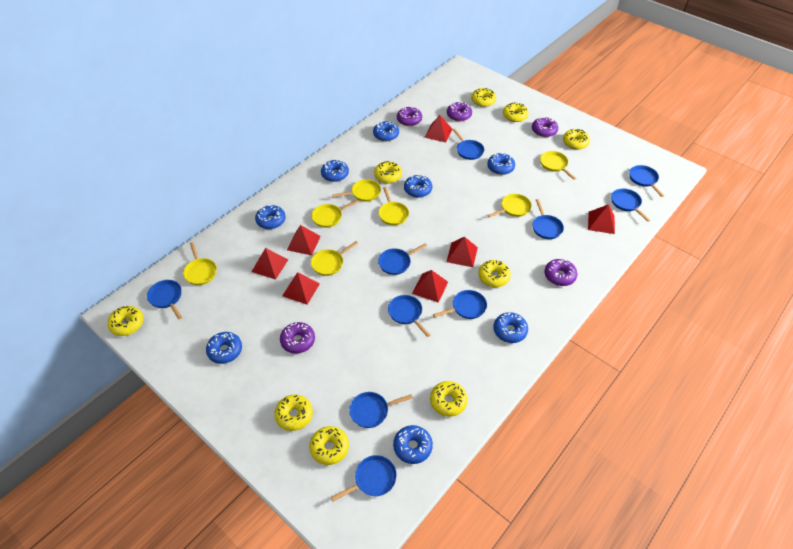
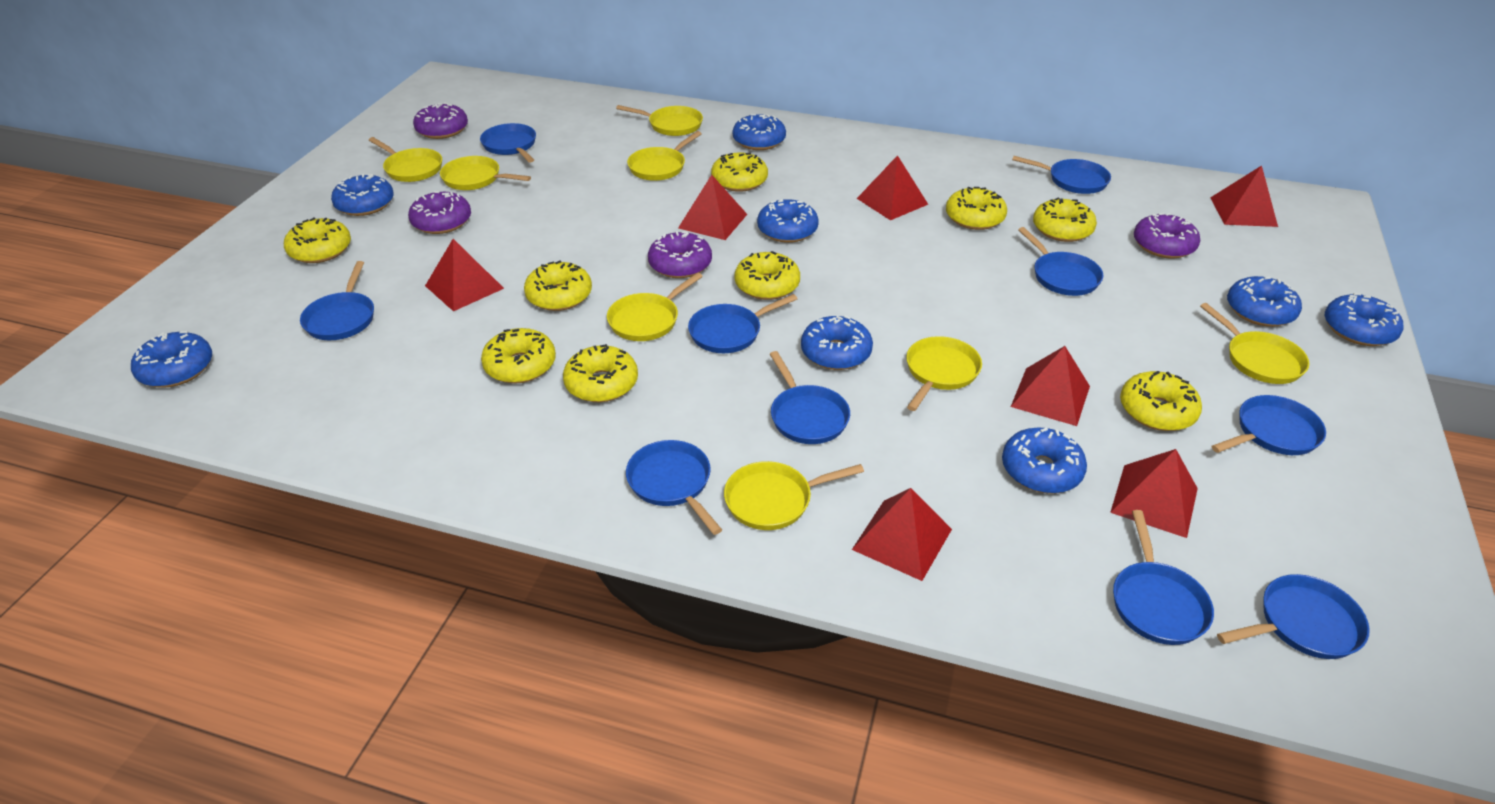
purple donut: 5 -> 4
yellow pan: 7 -> 8

